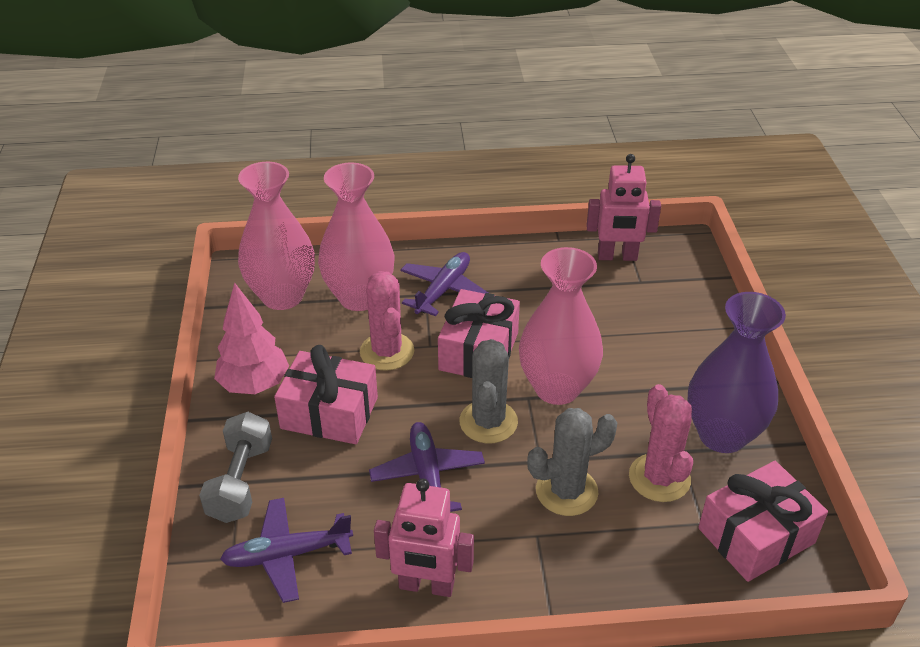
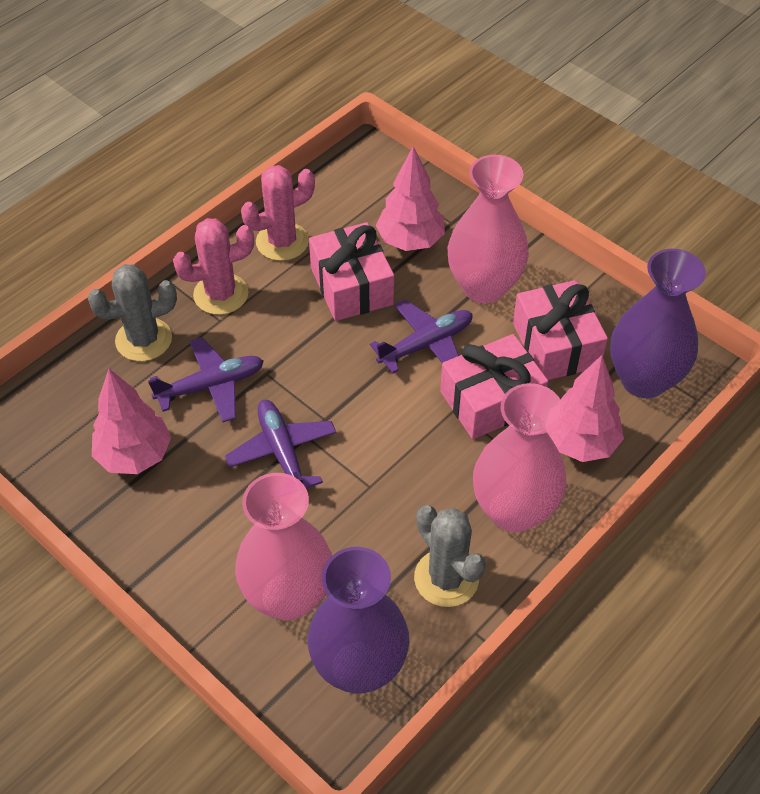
grey dumbbell: 1 -> 0
pink robot: 2 -> 0
pink tree: 1 -> 3
purple vase: 1 -> 2

